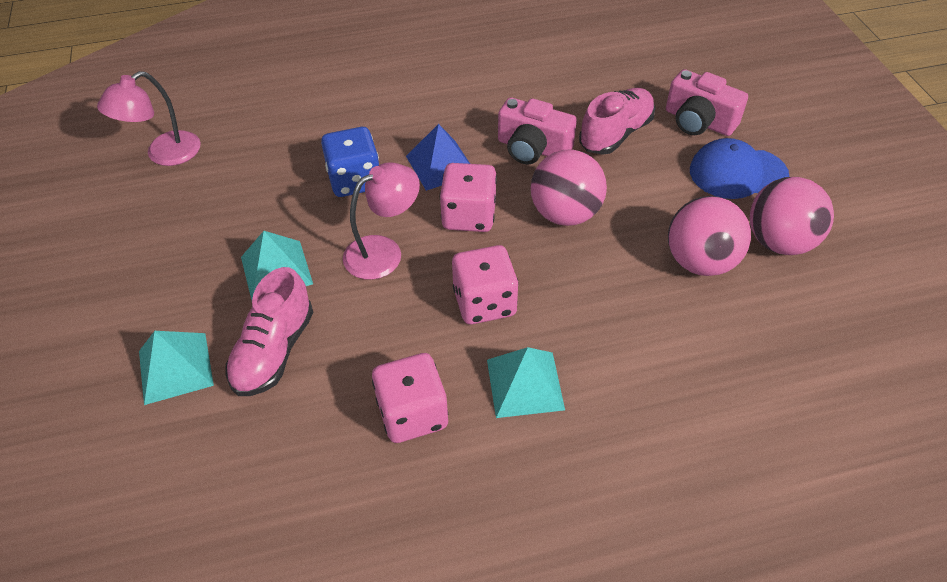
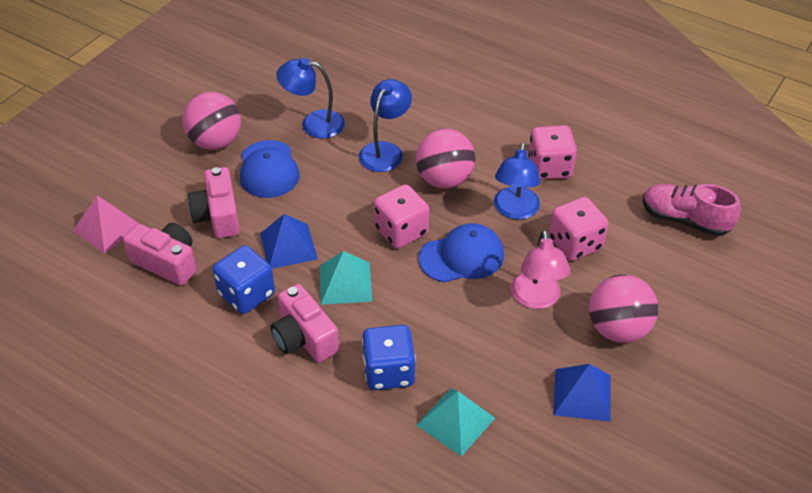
blue cap: 1 -> 2
blue dice: 1 -> 2
blue lamp: 0 -> 3
blue pyramid: 1 -> 2
pink camera: 2 -> 3
pink lamp: 2 -> 1
pink pyramid: 0 -> 1
pink shoe: 2 -> 1
turquoise pyramid: 3 -> 2

